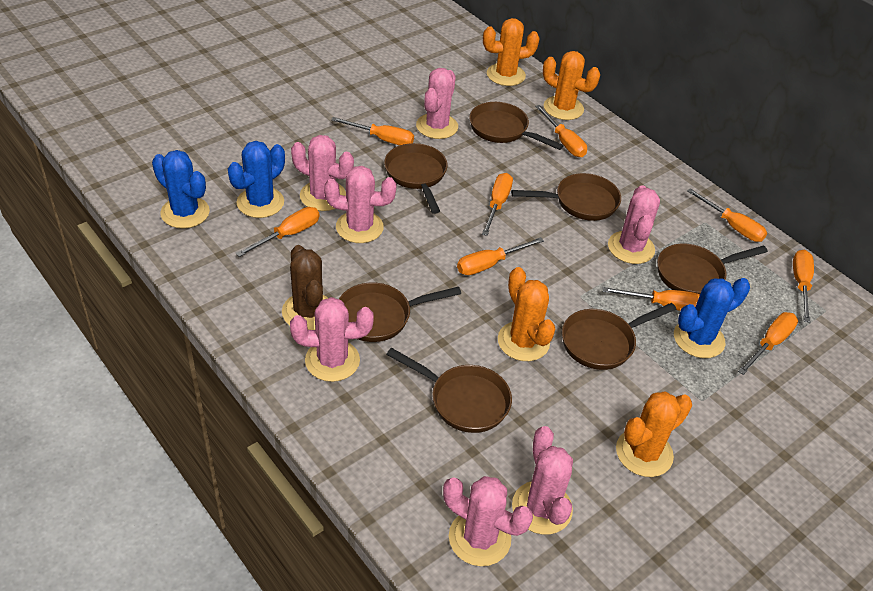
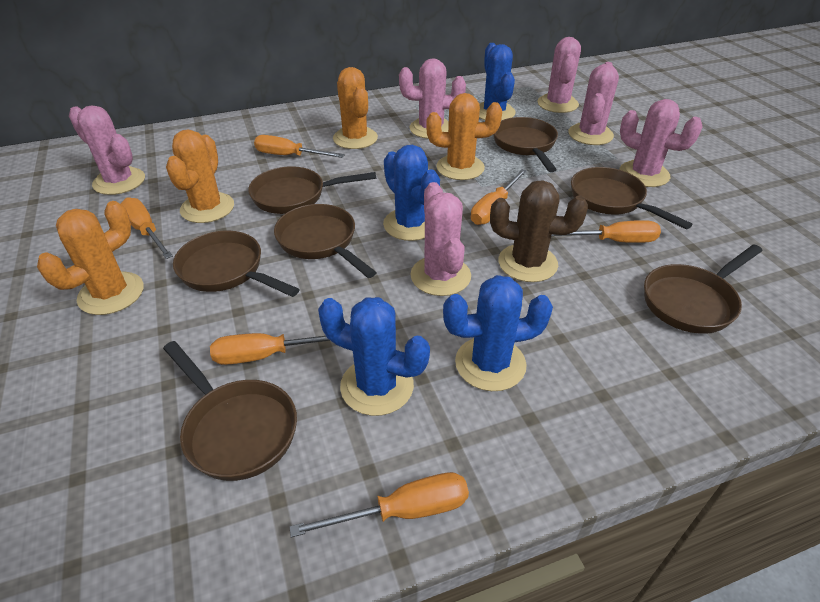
blue cactus: 3 -> 4
orange screwdriver: 9 -> 6
pink cactus: 7 -> 6

